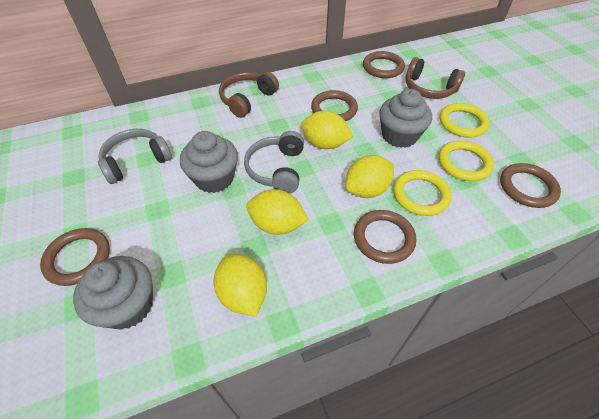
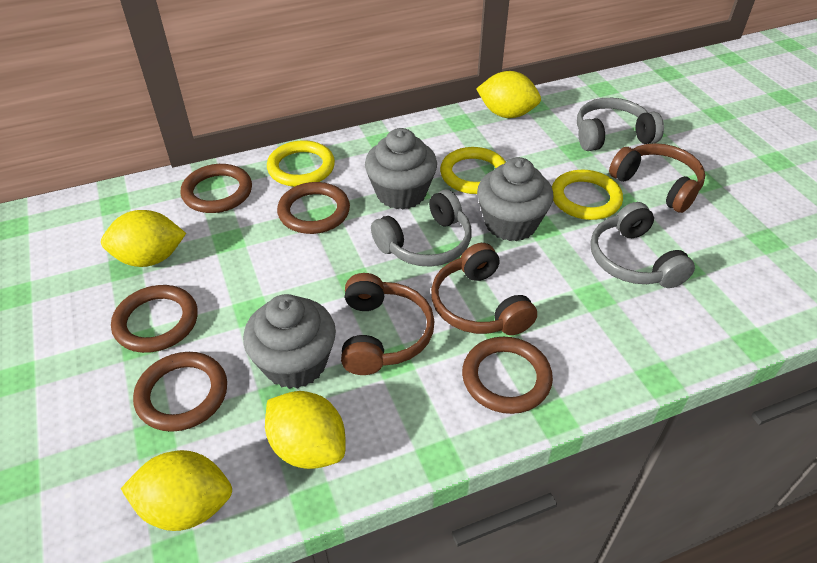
brown headphones: 2 -> 3
grey headphones: 2 -> 3

